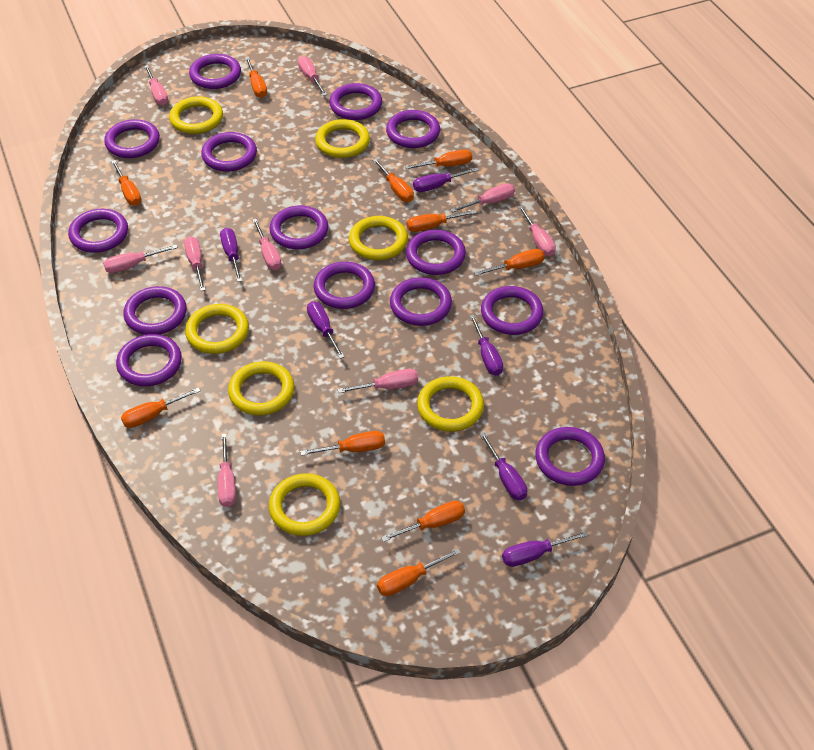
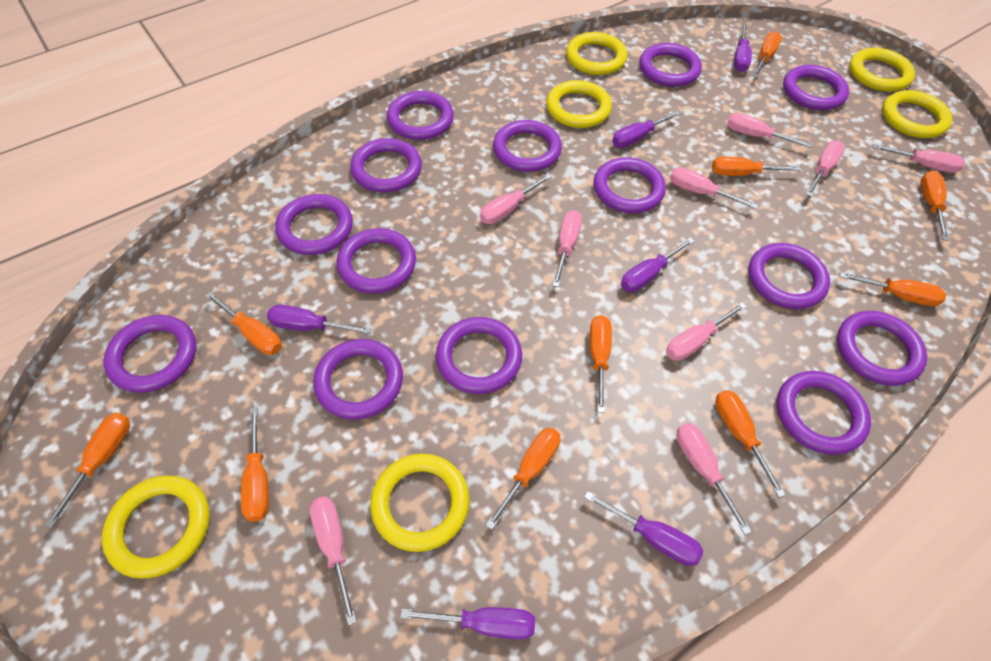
yellow ring: 7 -> 6

